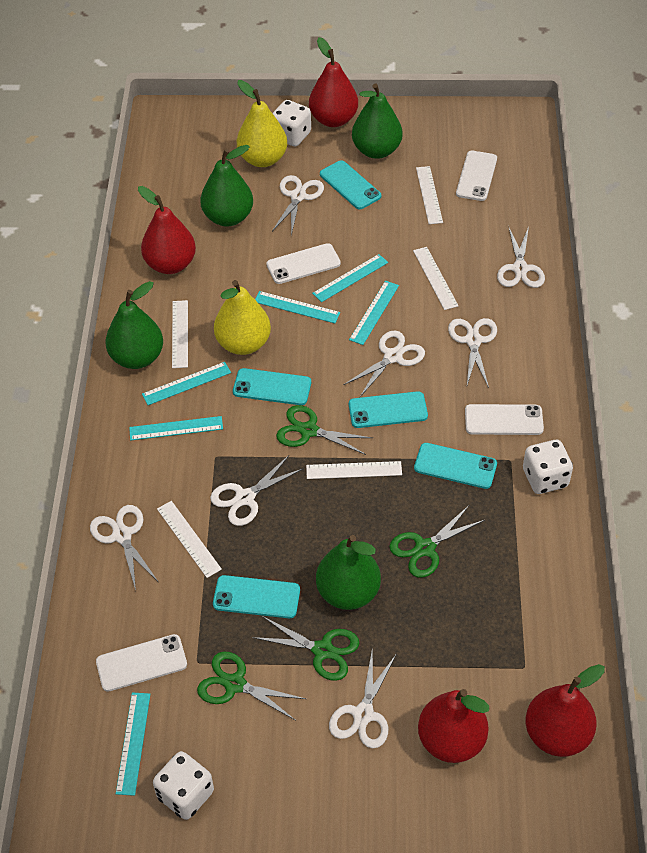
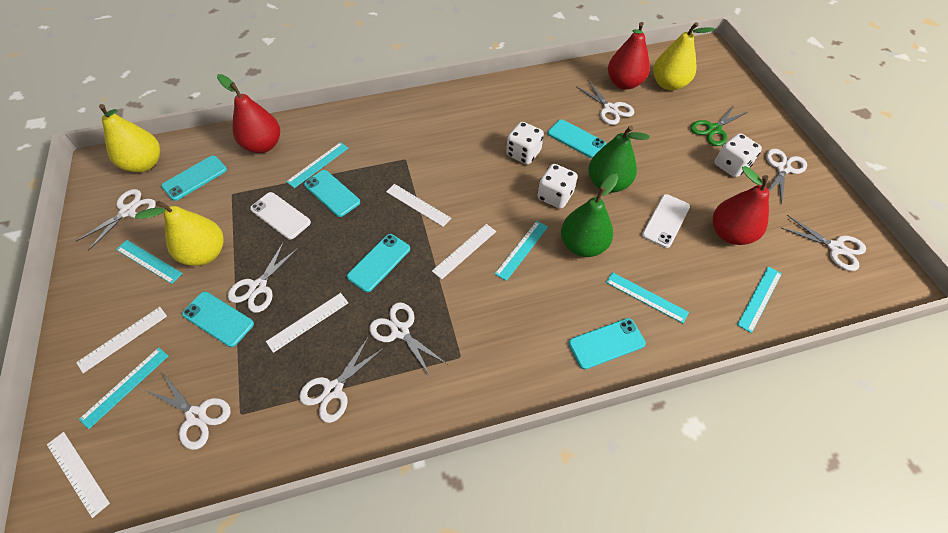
green pear: 4 -> 2
green scissors: 4 -> 1
red pear: 4 -> 3
turquoise phone: 5 -> 6
white phone: 4 -> 2
white scissors: 7 -> 8
yellow pear: 2 -> 3

